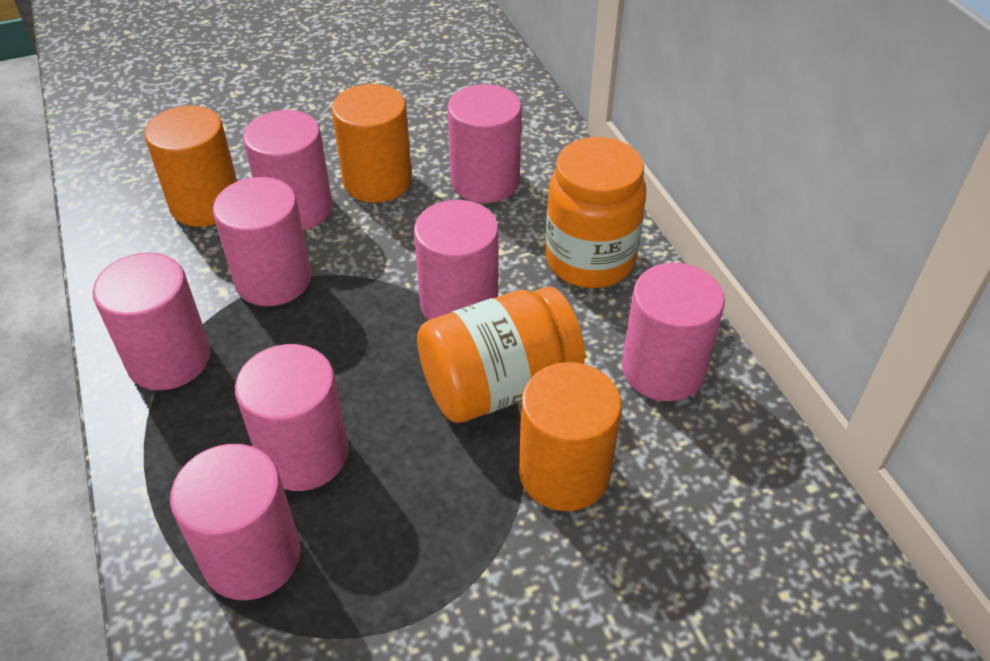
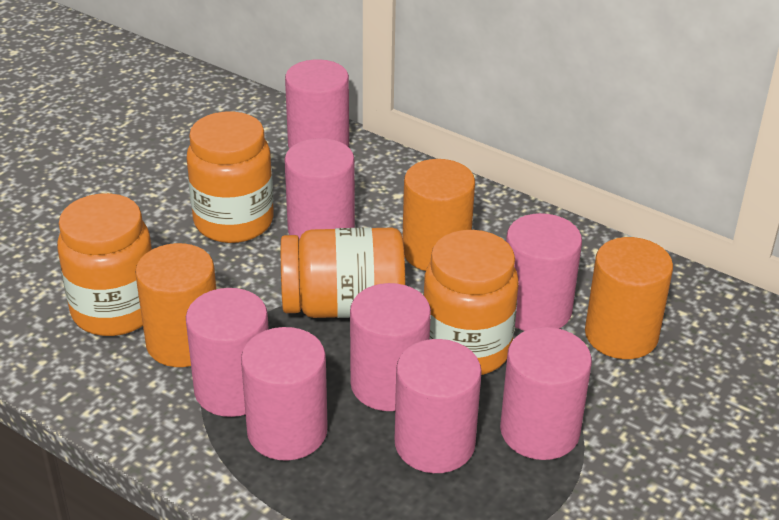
orange jar: 2 -> 4

